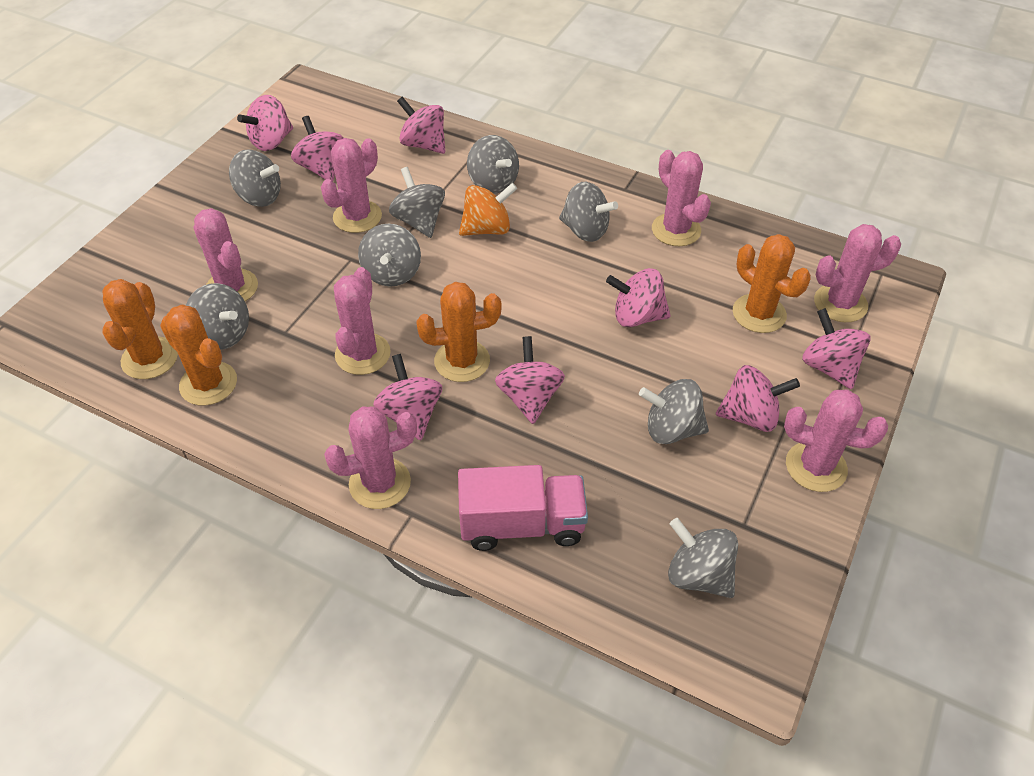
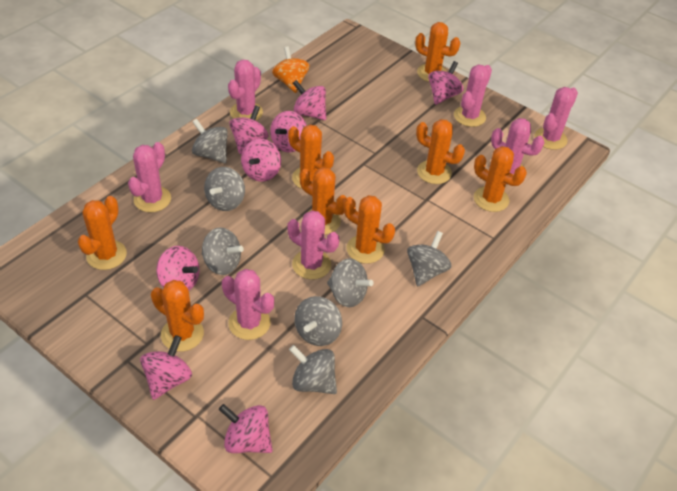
grey spinning top: 8 -> 7
orange cactus: 4 -> 8
pink truck: 1 -> 0

